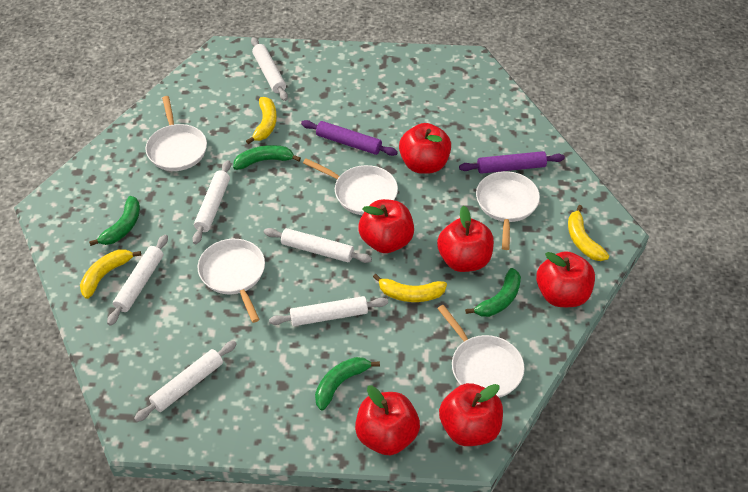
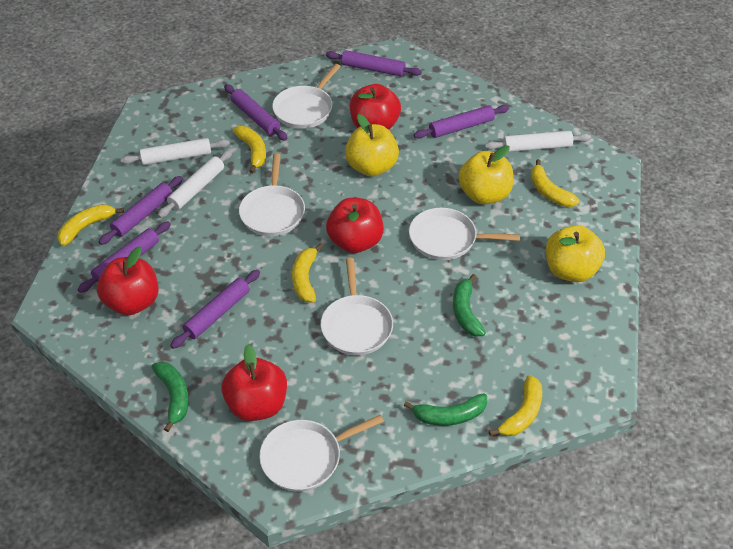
green banana: 4 -> 3
purple rolling pin: 2 -> 6
red apple: 6 -> 4
white rolling pin: 6 -> 3
yellow apple: 0 -> 3
yellow banana: 4 -> 5

